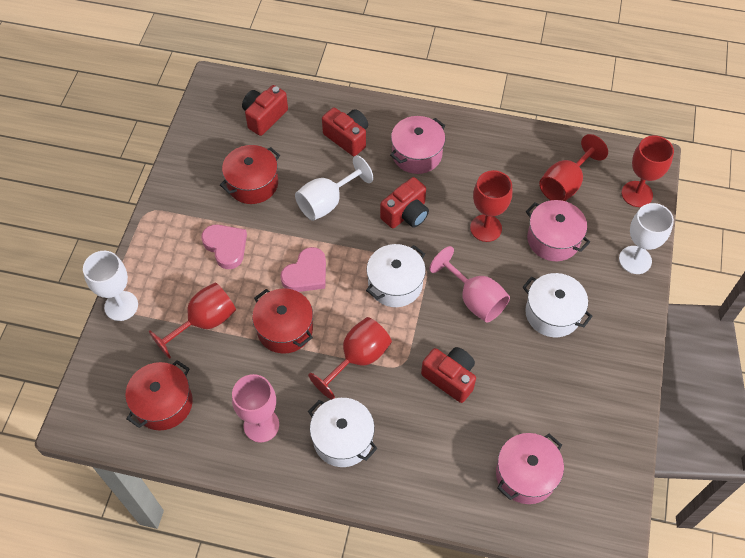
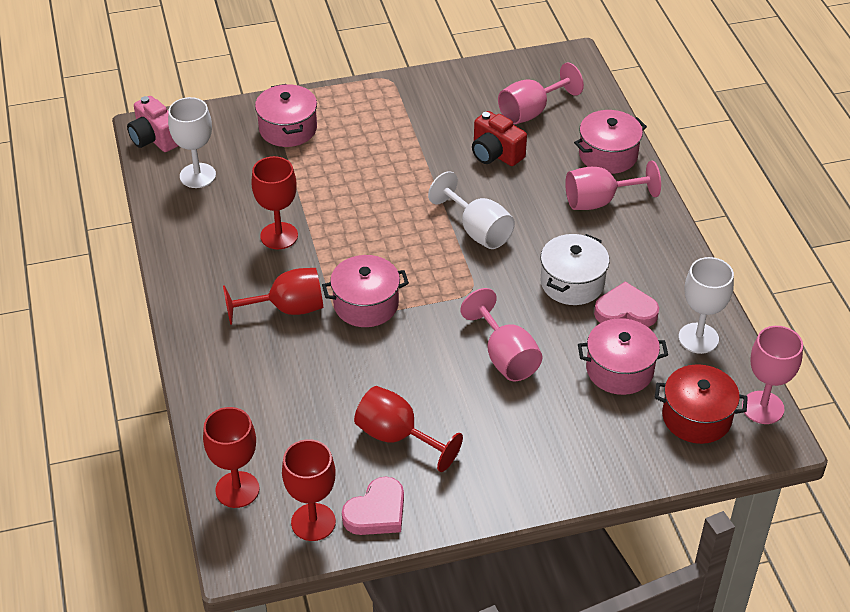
pink camera: 0 -> 1
pink goblet: 2 -> 4
pink pot: 3 -> 4
red camera: 4 -> 1
red pot: 3 -> 1
white pot: 3 -> 1

